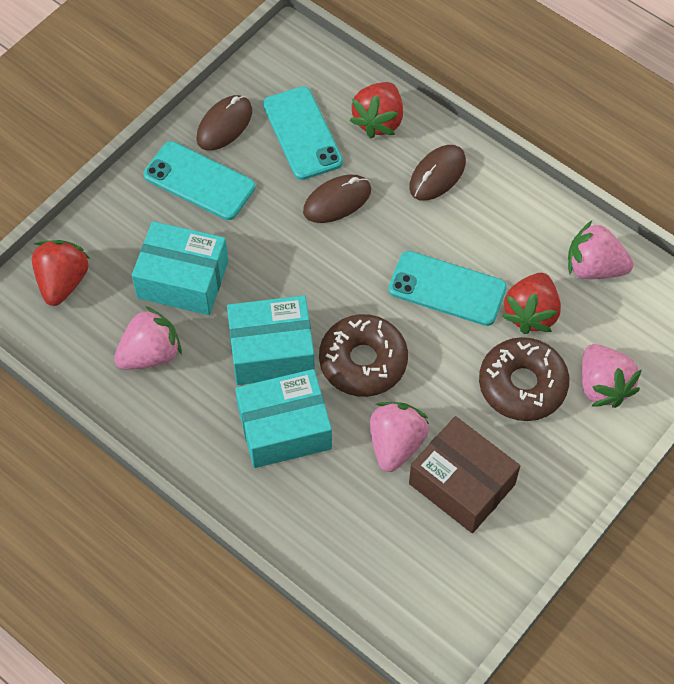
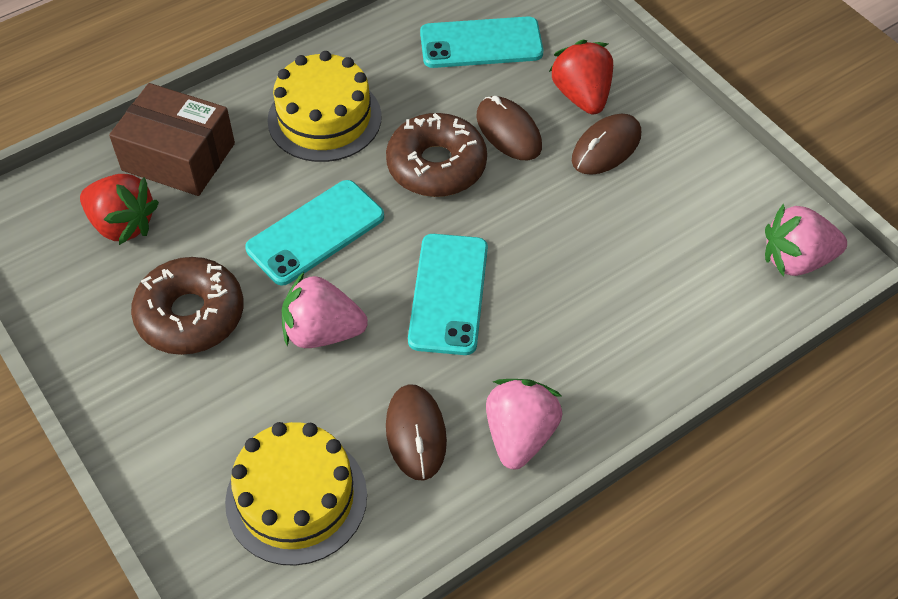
pink strawberry: 4 -> 3
red strawberry: 3 -> 2
turquoise box: 3 -> 0
yellow cake: 0 -> 2

